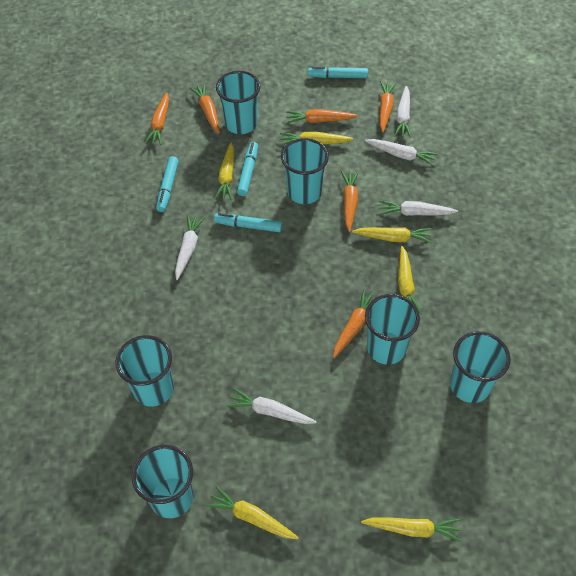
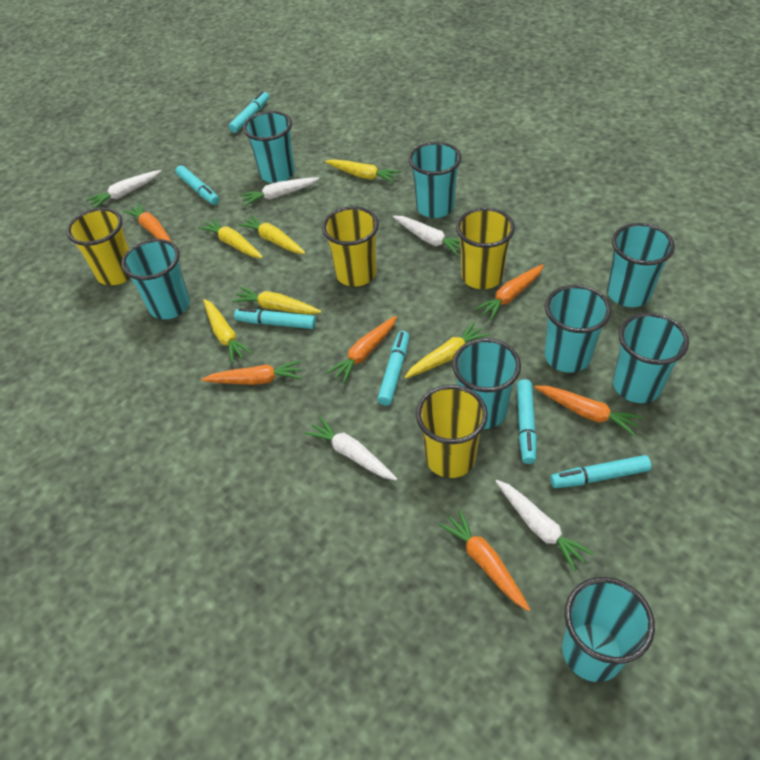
turquoise cup: 6 -> 8
turquoise marker: 4 -> 6
yellow cup: 0 -> 4

